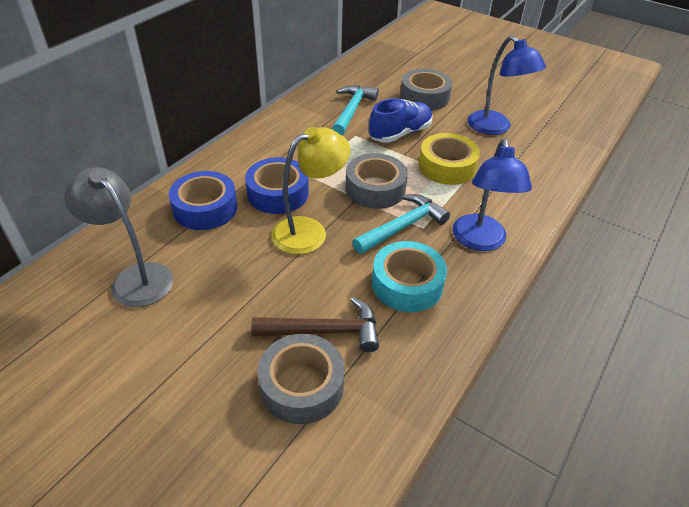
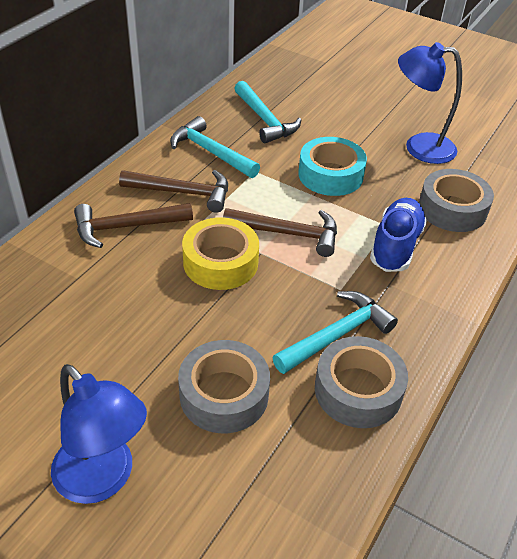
blue tape: 2 -> 0
brown hammer: 1 -> 3
grey lamp: 1 -> 0
turquoise hammer: 2 -> 3
yellow lamp: 1 -> 0

